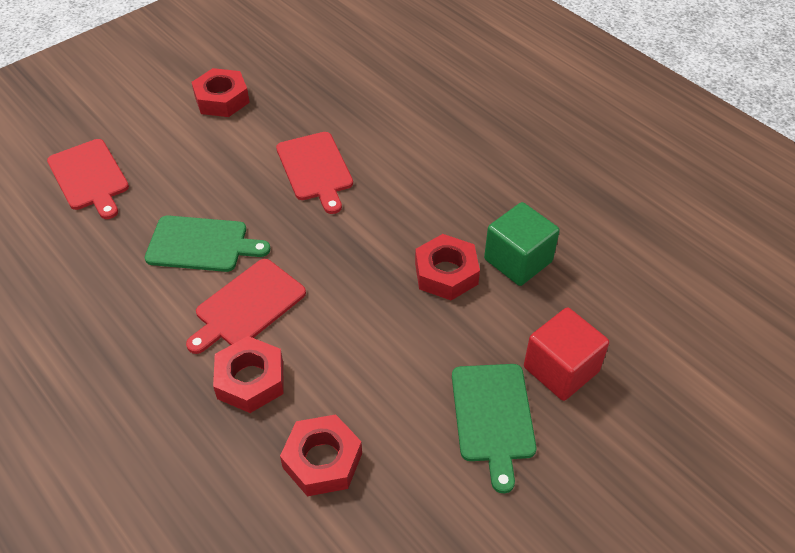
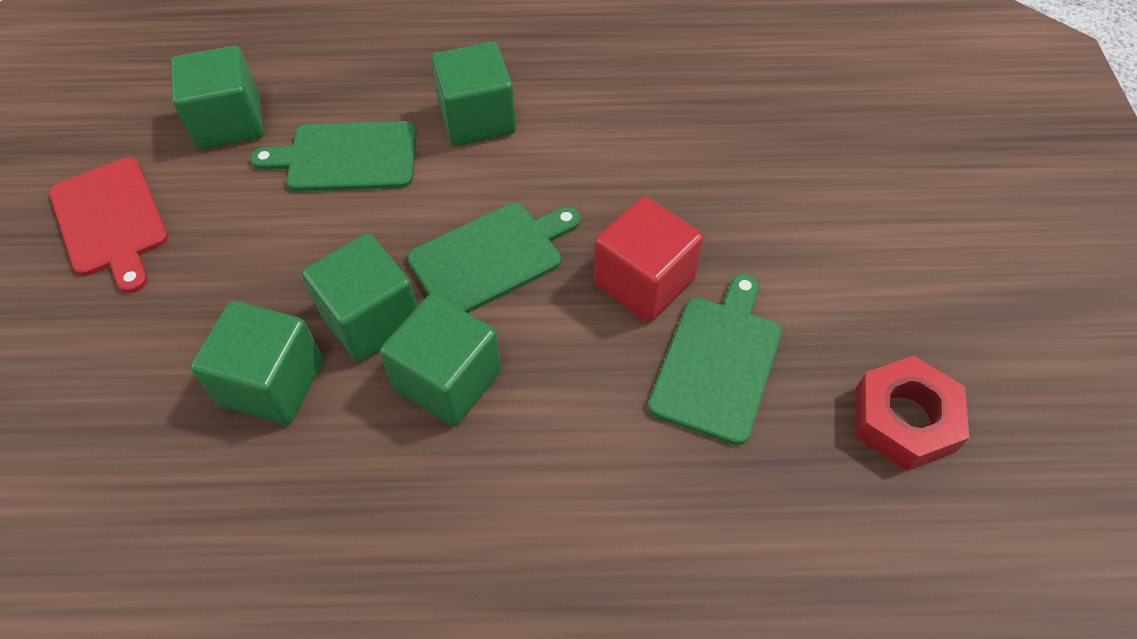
green cube: 1 -> 5
green cutting board: 2 -> 3
red cutting board: 3 -> 1
red nut: 4 -> 1

